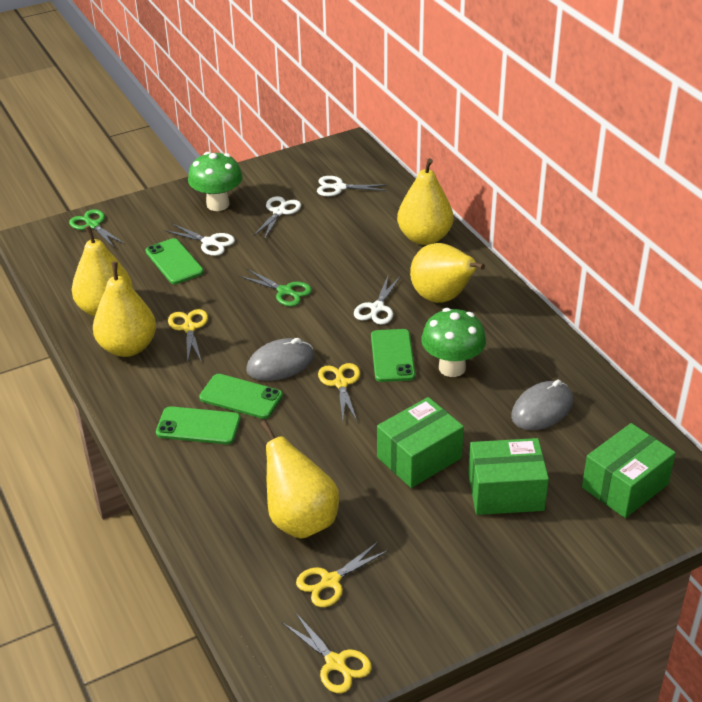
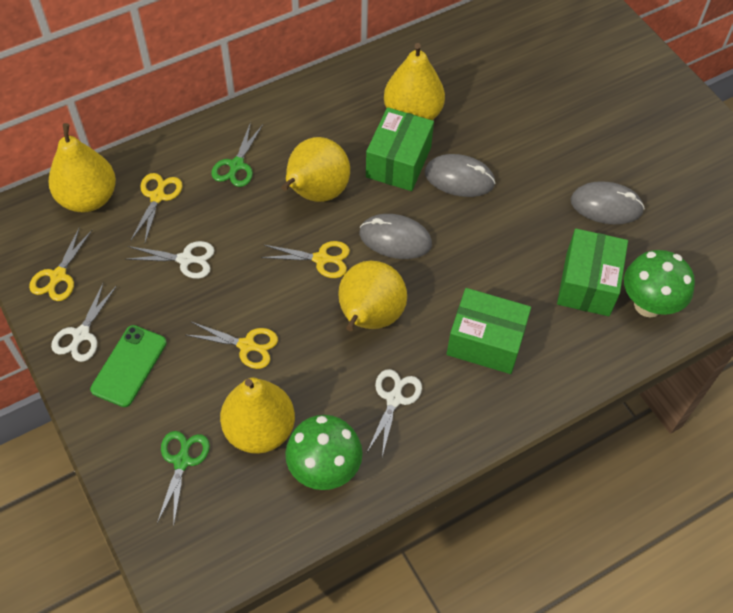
green phone: 4 -> 1
grey mouse: 2 -> 3
white scissors: 4 -> 3

